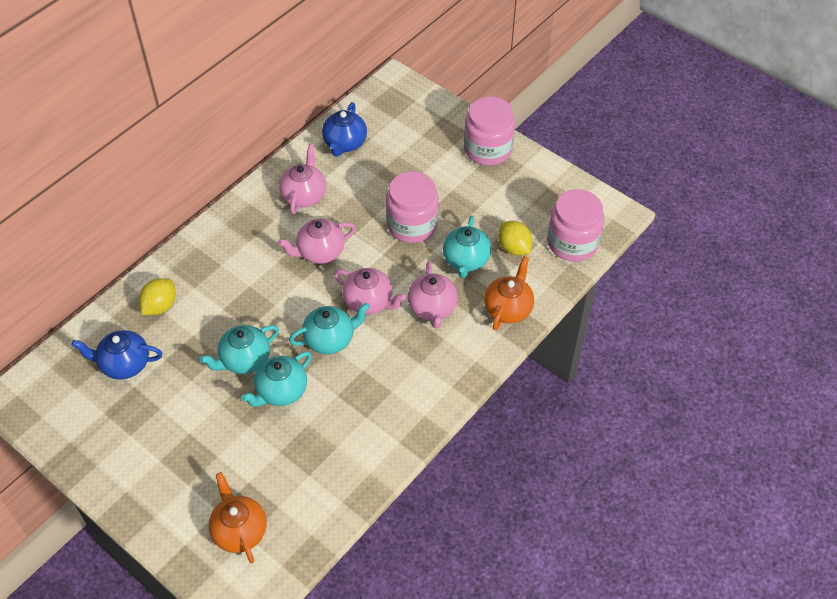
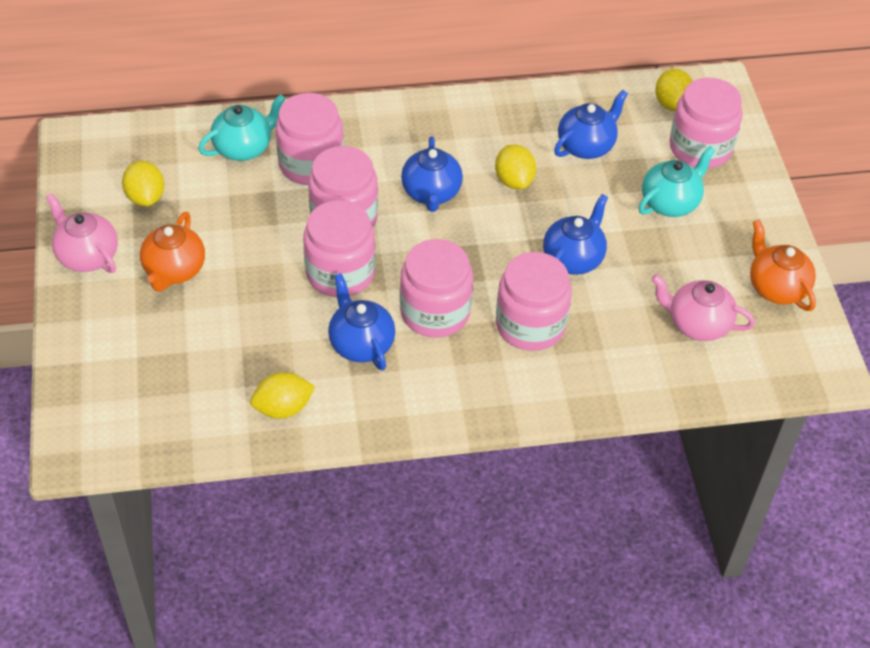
blue teapot: 2 -> 4
pink jar: 3 -> 6
pink teapot: 4 -> 2
turquoise teapot: 4 -> 2
yellow lemon: 2 -> 4

